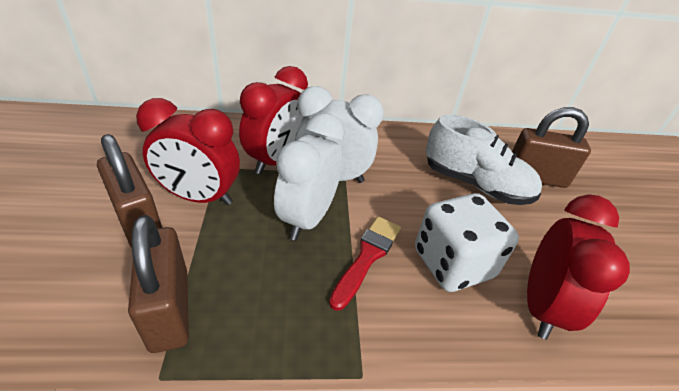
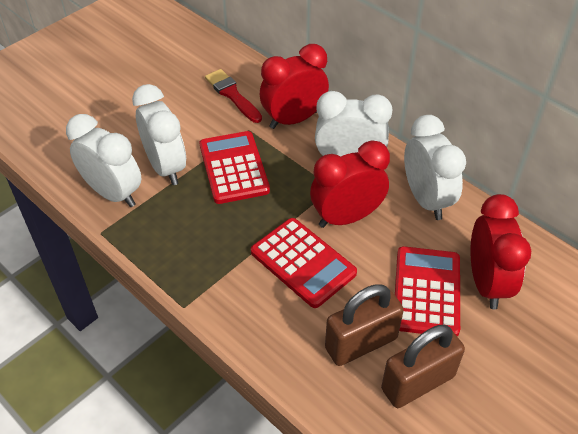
brown padlock: 3 -> 2
red calculator: 0 -> 3
white clock: 2 -> 4
white dice: 1 -> 0
white shoe: 1 -> 0

